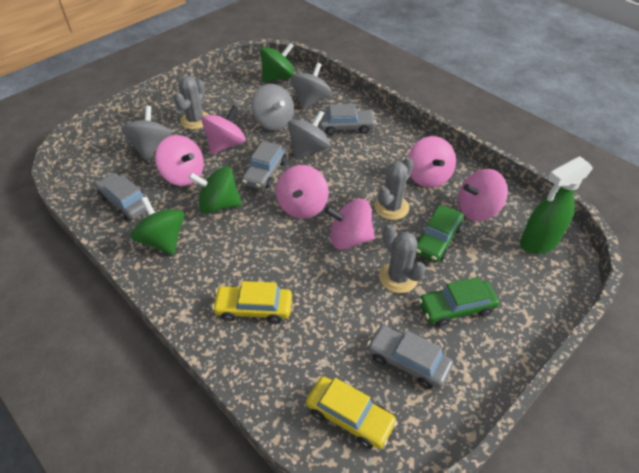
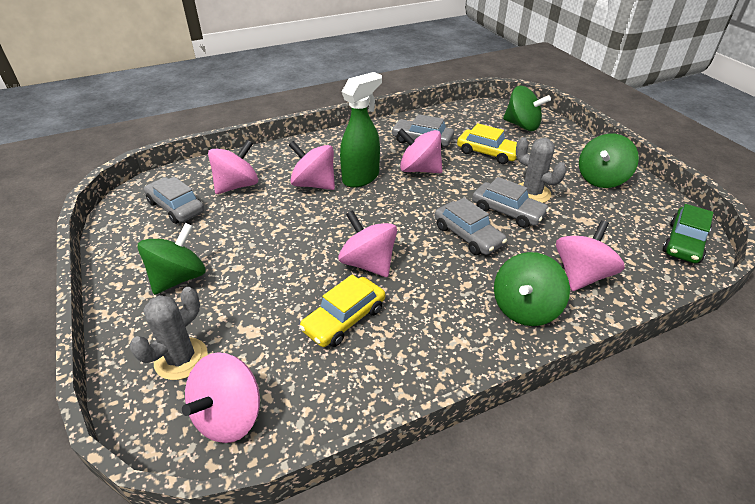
green car: 2 -> 1
green spinning top: 3 -> 4
grey cactus: 3 -> 2
grey spinning top: 4 -> 0

